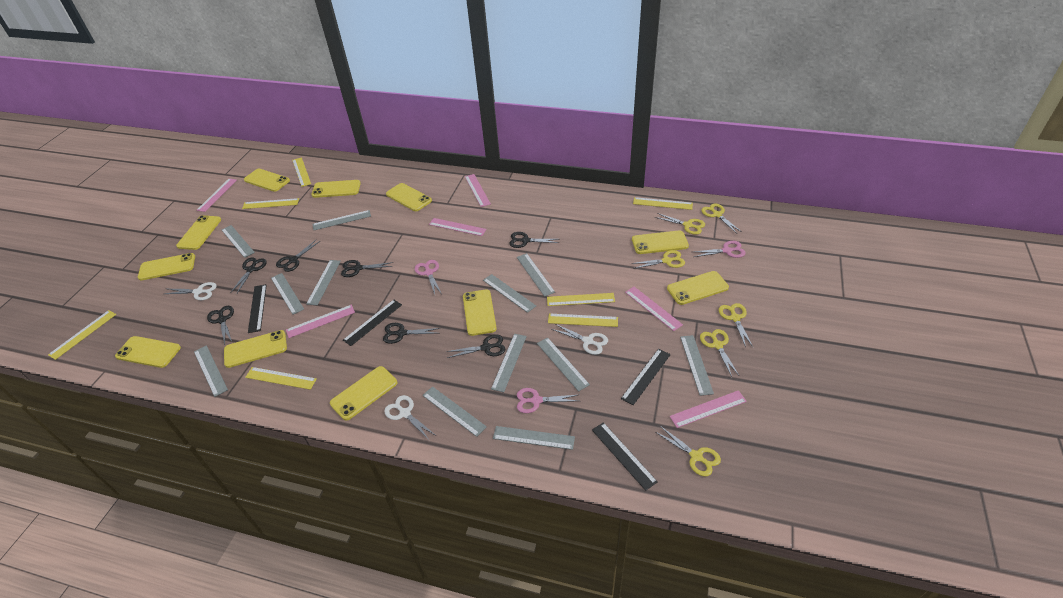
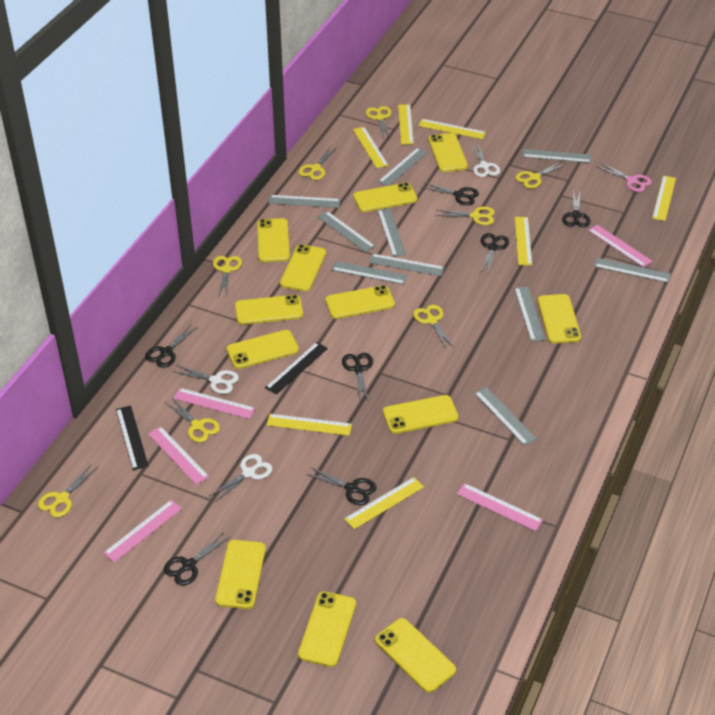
black ruler: 4 -> 2
grey ruler: 12 -> 10
pink ruler: 6 -> 5
pink scissors: 3 -> 1
yellow phone: 11 -> 12
yellow scissors: 6 -> 8

